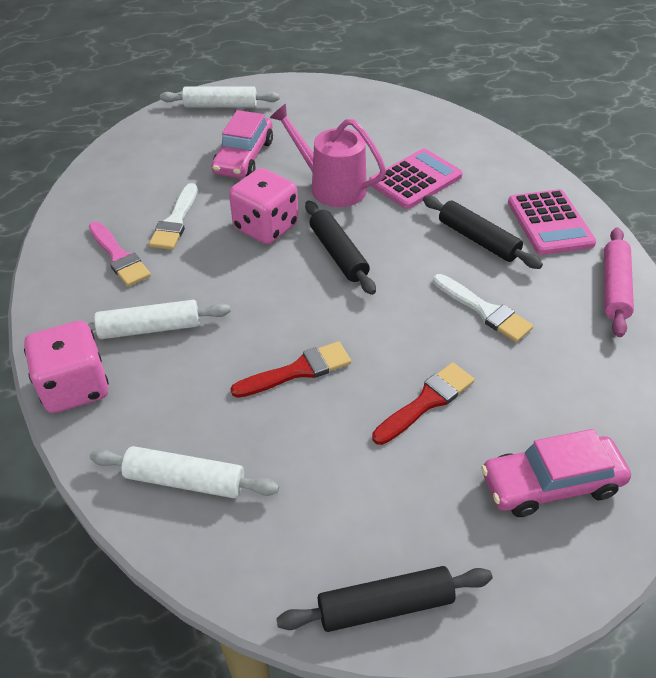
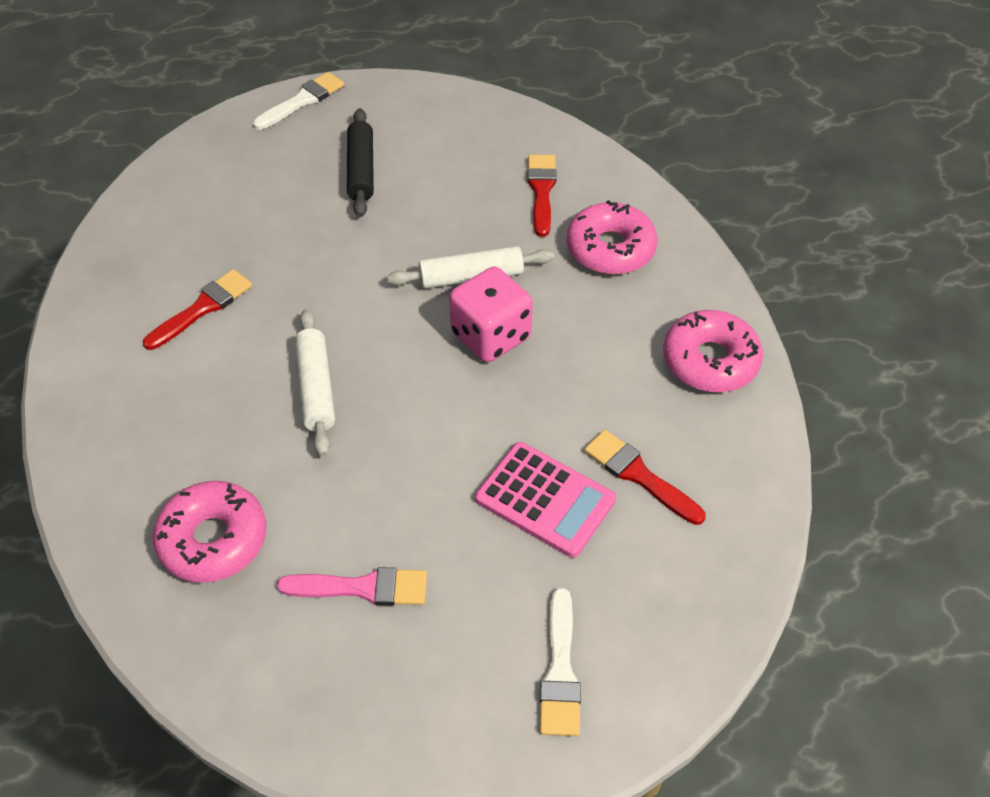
black rolling pin: 3 -> 1
pink calculator: 2 -> 1
pink car: 2 -> 0
pink dice: 2 -> 1
pink donut: 0 -> 3
pink rolling pin: 1 -> 0
pink watering can: 1 -> 0
red brush: 2 -> 3
white rolling pin: 3 -> 2

